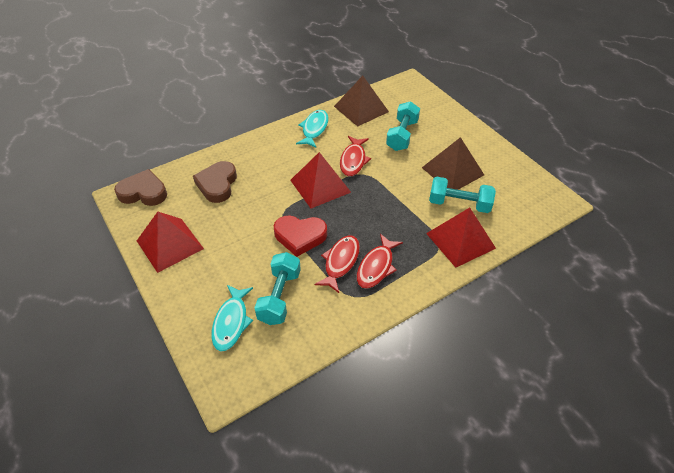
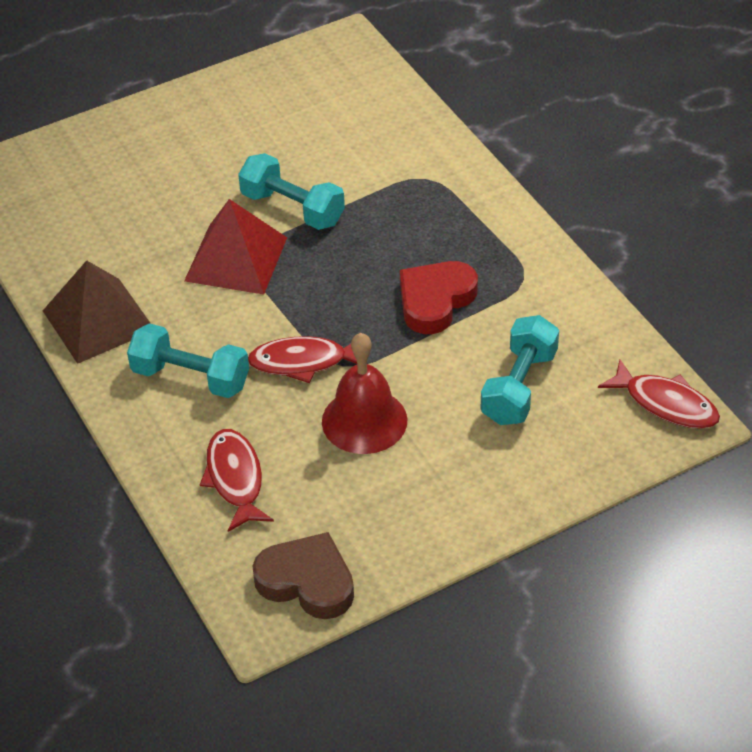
brown heart: 2 -> 1
brown pyramid: 2 -> 1
red bell: 0 -> 1
red pyramid: 3 -> 1
turquoise fish: 2 -> 0

